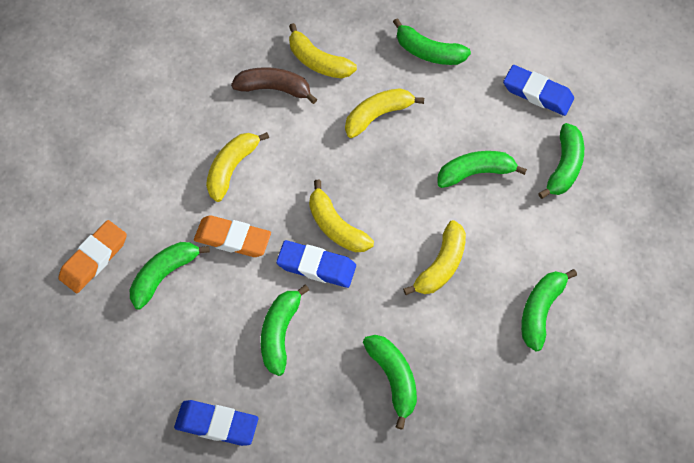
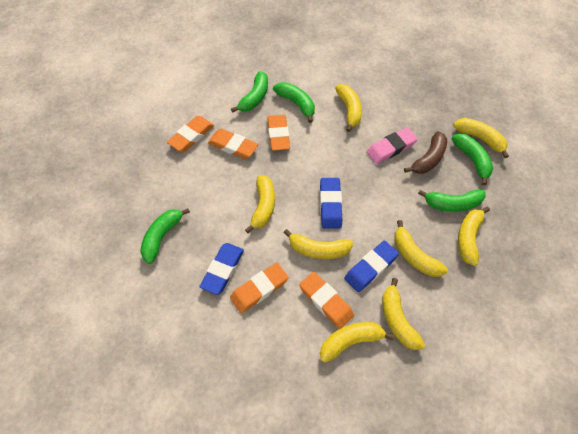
green banana: 7 -> 5
orange eraser: 2 -> 5
pink eraser: 0 -> 1
yellow banana: 5 -> 8

